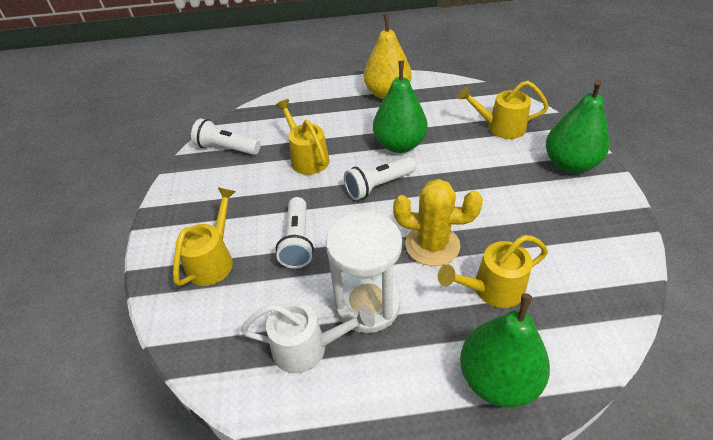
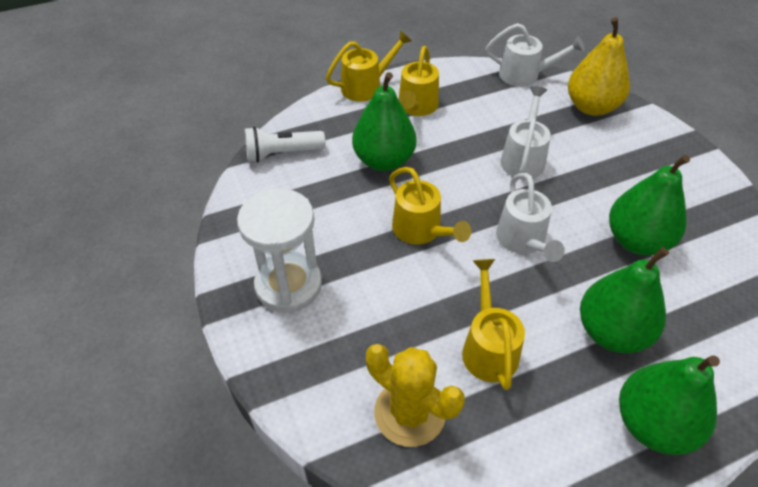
green pear: 3 -> 4
white flashlight: 3 -> 1
white watering can: 1 -> 3

